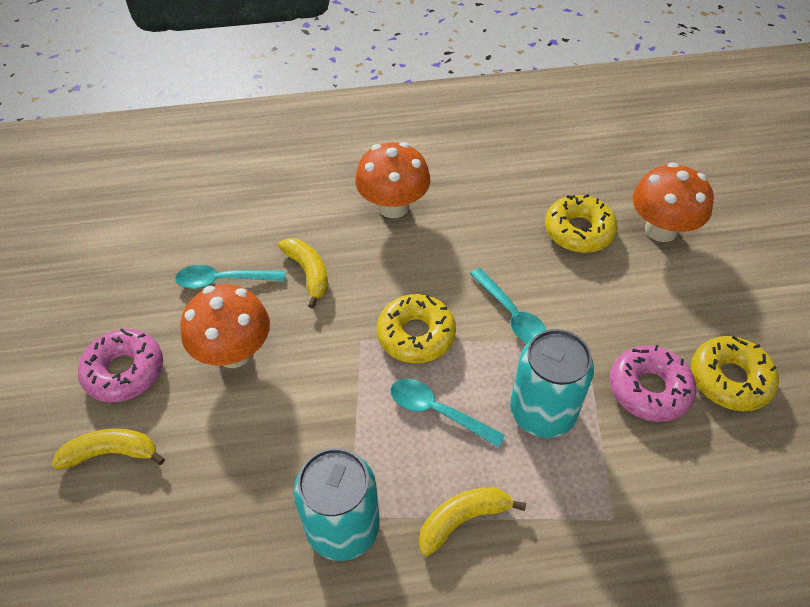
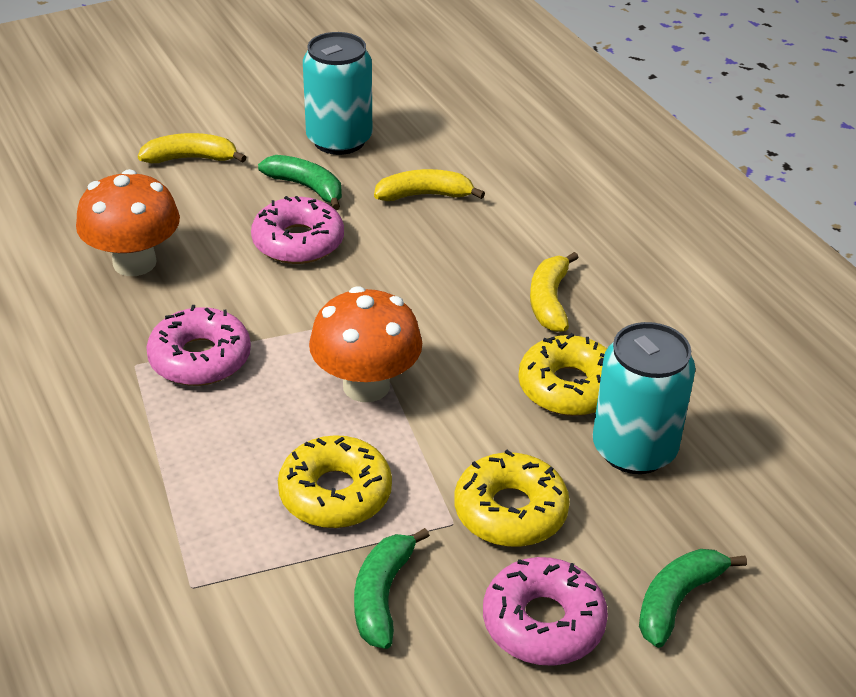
green banana: 0 -> 3
orange mushroom: 3 -> 2
pink donut: 2 -> 3
turquoise spoon: 3 -> 0

